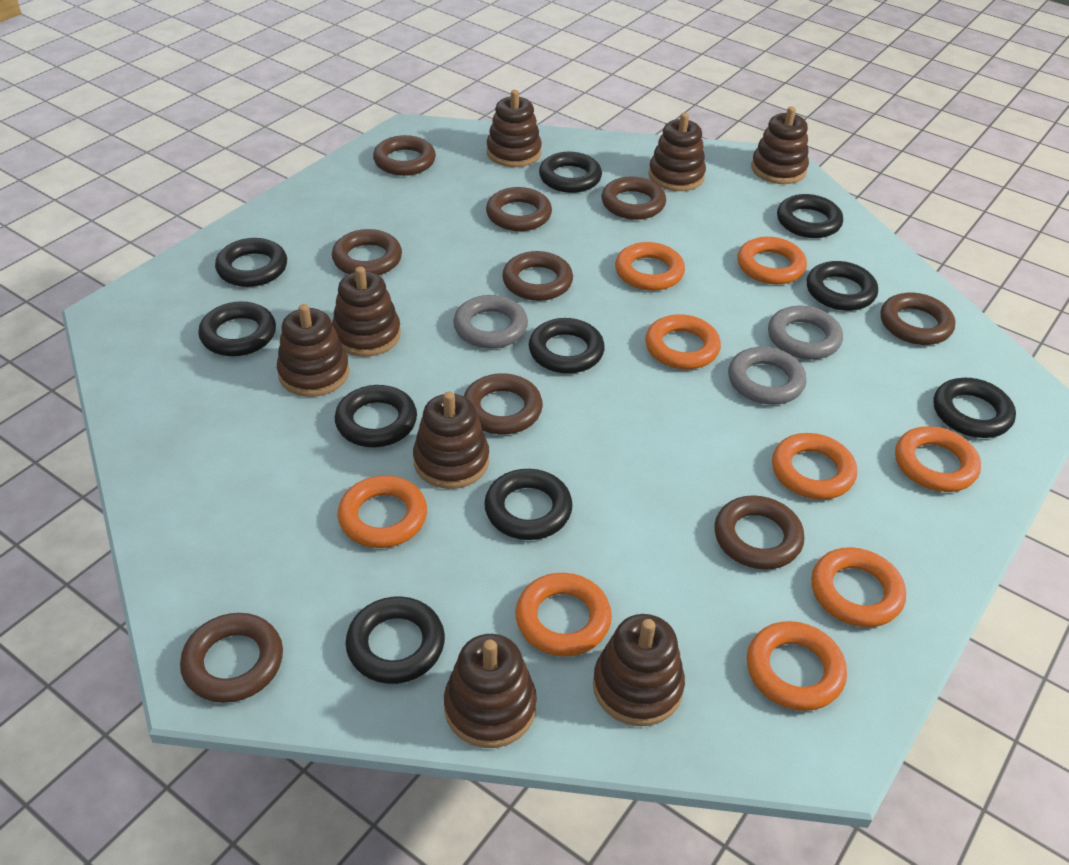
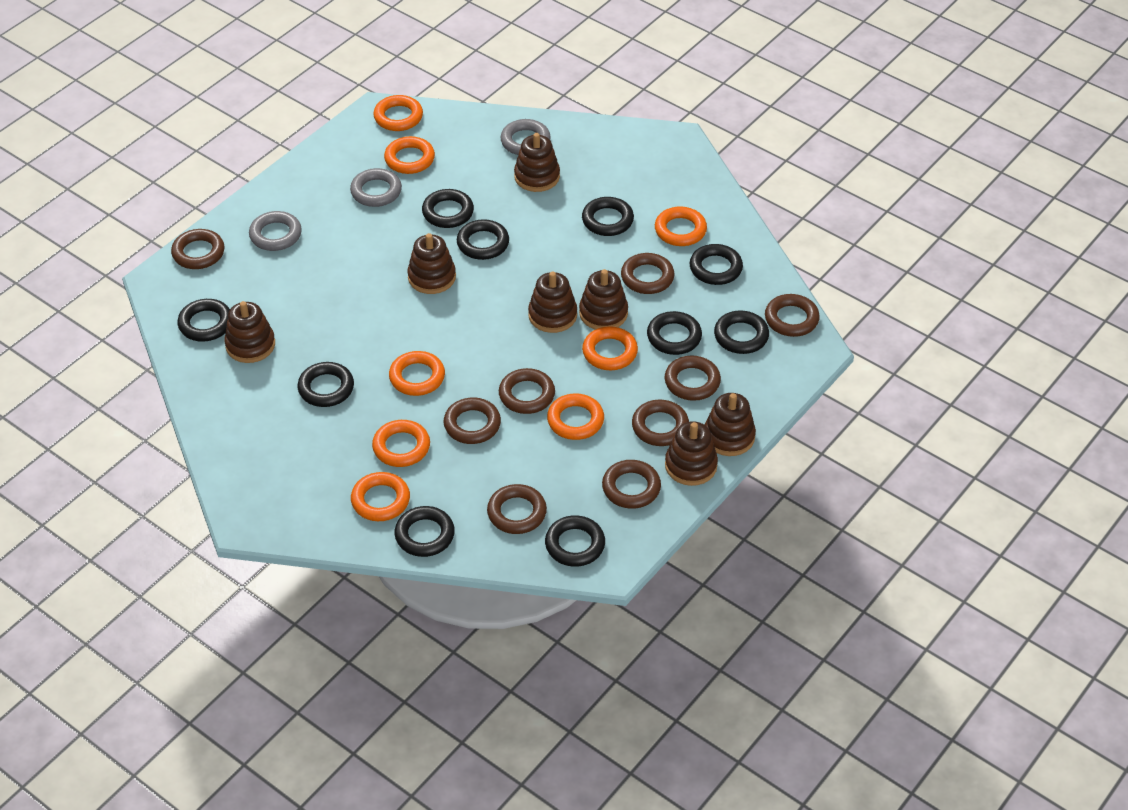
brown stacking toy: 8 -> 7
orange ring: 9 -> 8

